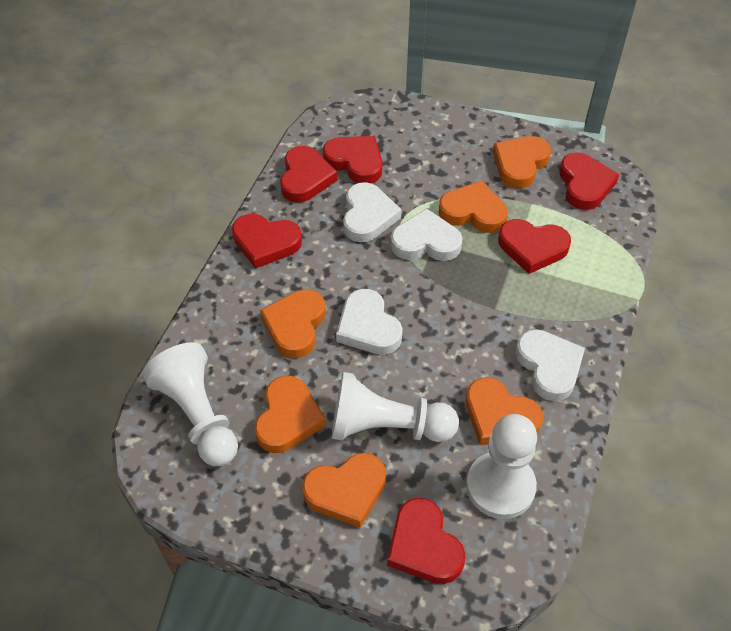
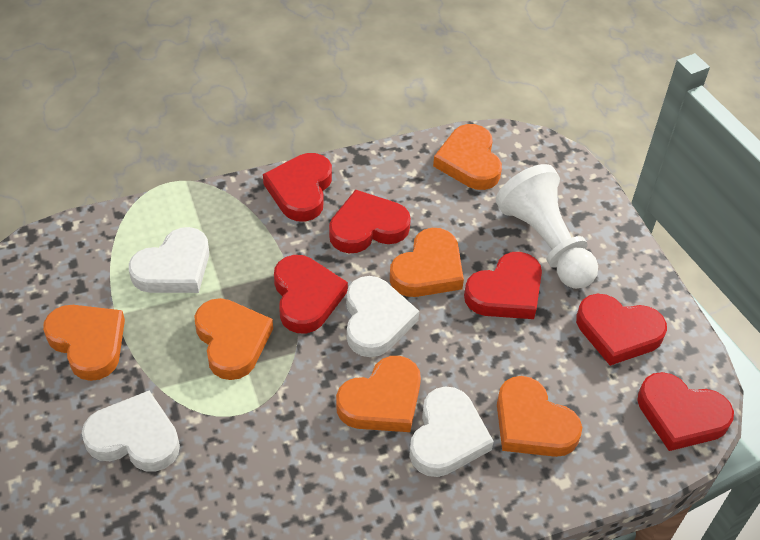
white pawn: 3 -> 1

